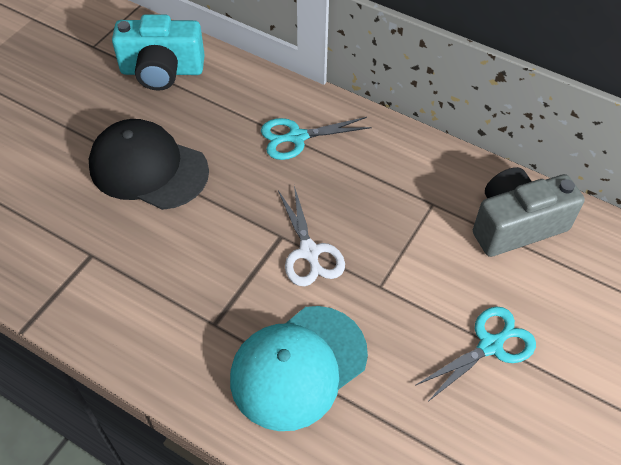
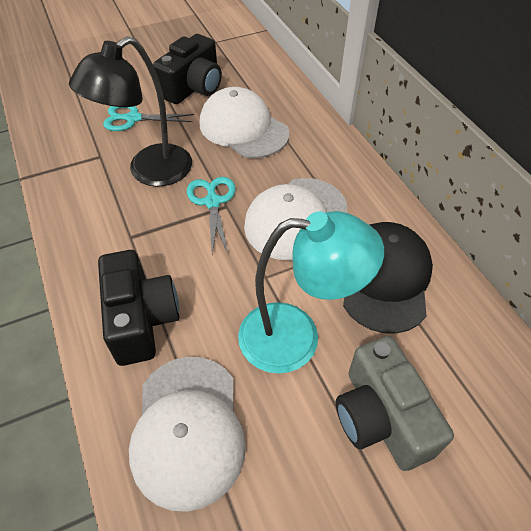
black camera: 0 -> 2
black lamp: 0 -> 1
turquoise camera: 1 -> 0
turquoise cap: 1 -> 0
turquoise lamp: 0 -> 1
white cap: 0 -> 3
white scissors: 1 -> 0

